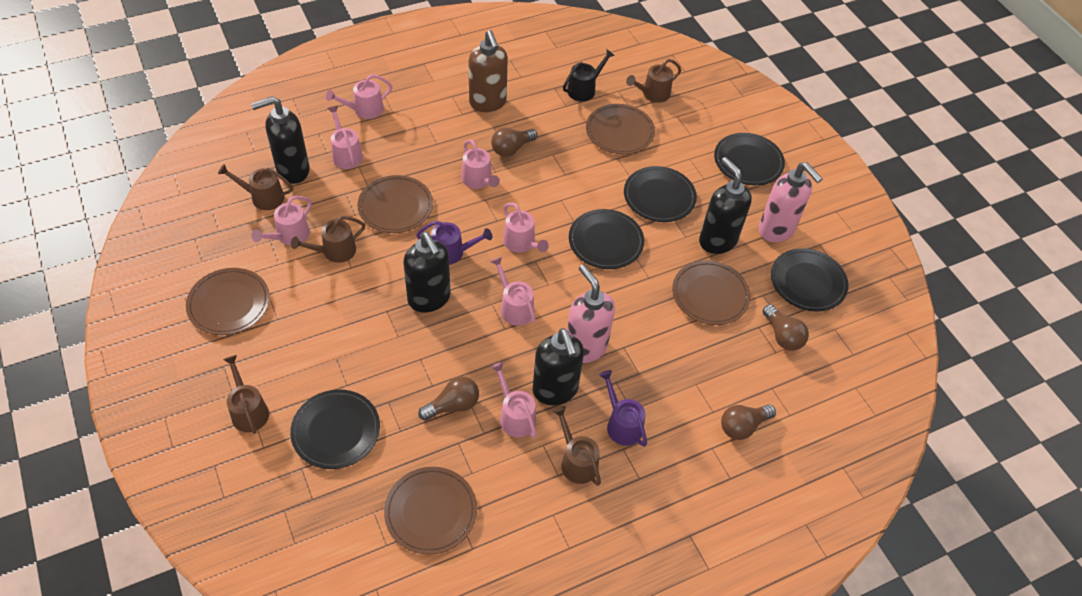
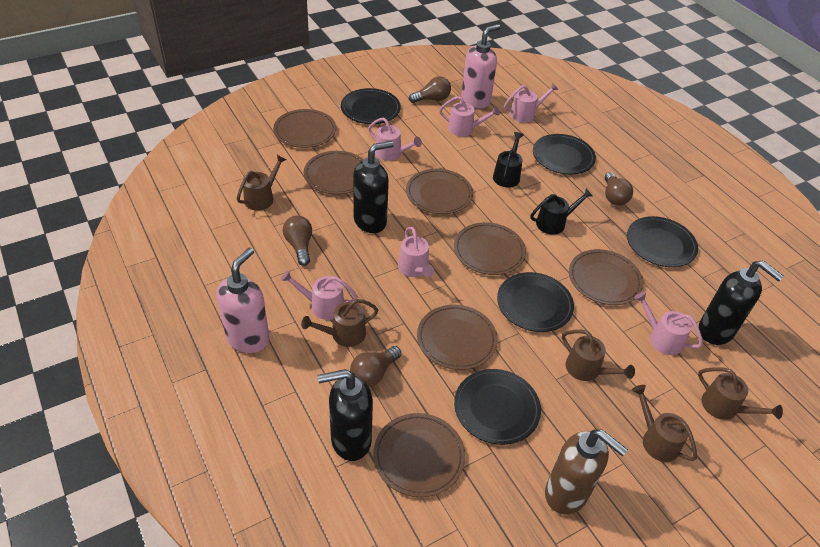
black soap dispenser: 4 -> 3
black watering can: 1 -> 2
brown plate: 5 -> 7
pink watering can: 7 -> 6
purple watering can: 2 -> 0

